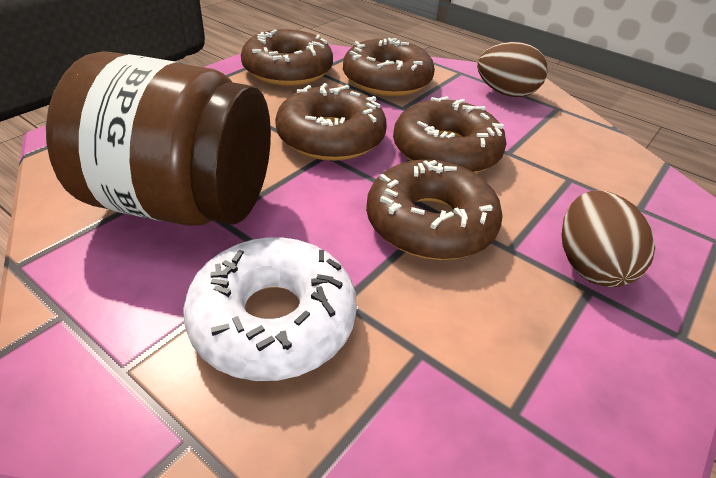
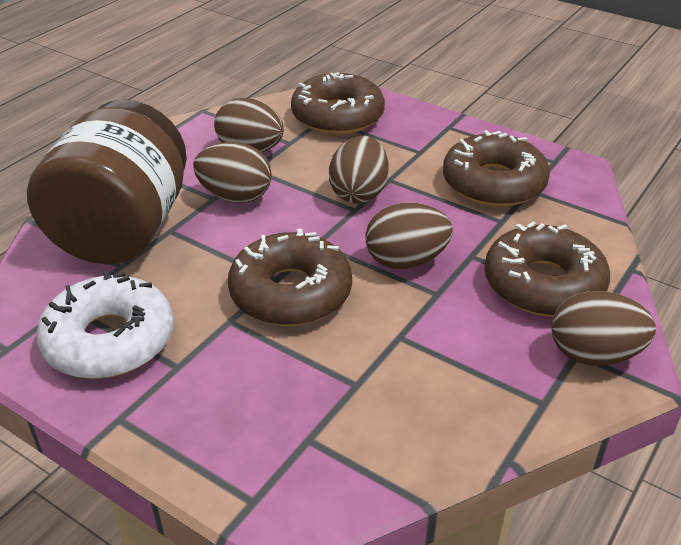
brown donut: 5 -> 4
brown egg: 2 -> 5

